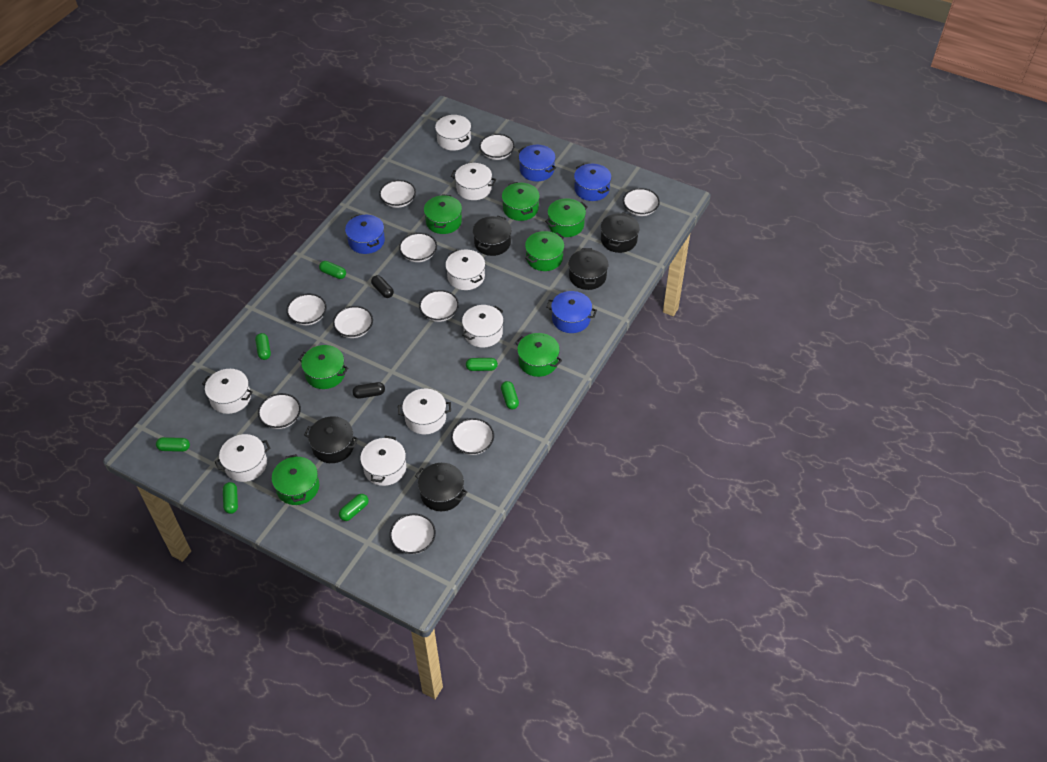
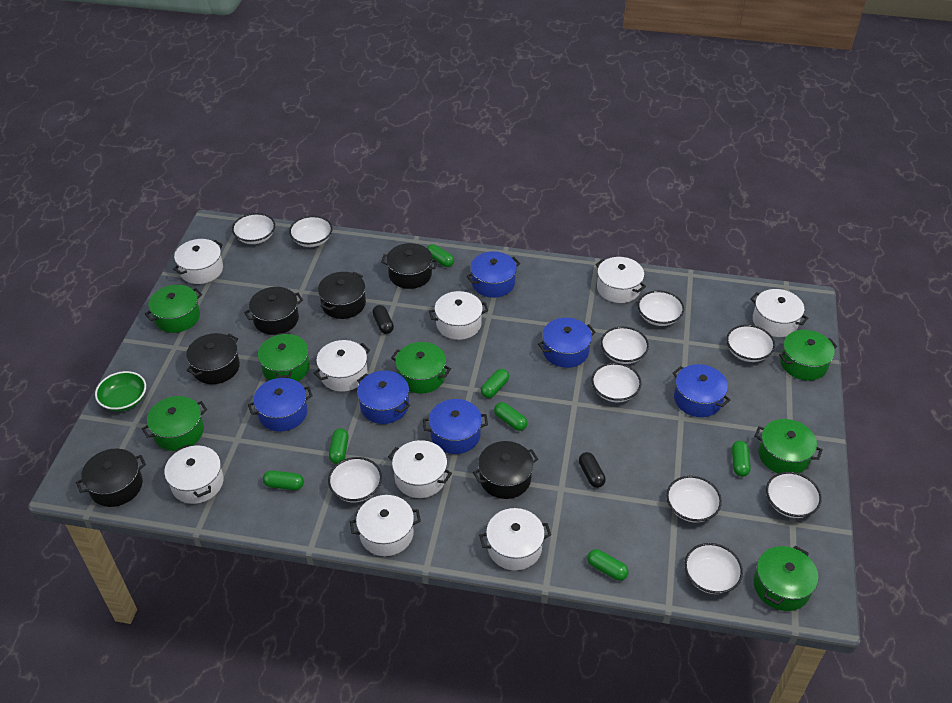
black pot: 5 -> 6
blue pot: 4 -> 6
green bowl: 0 -> 1
white pot: 8 -> 9

